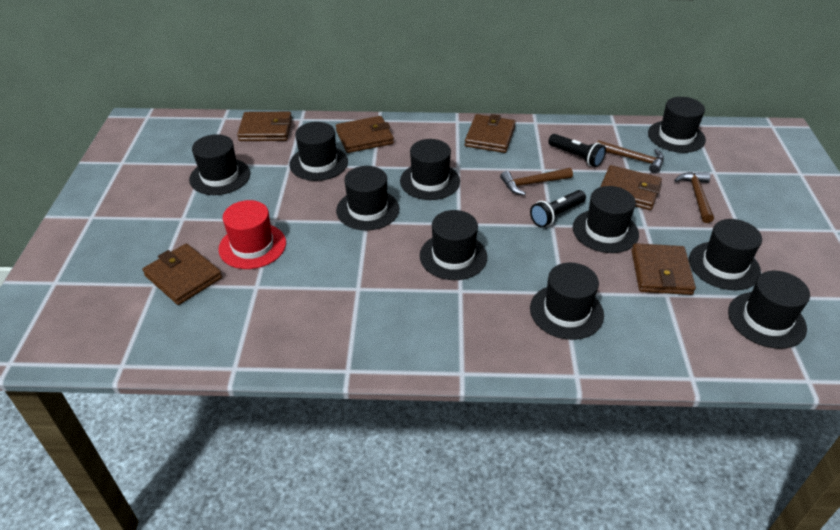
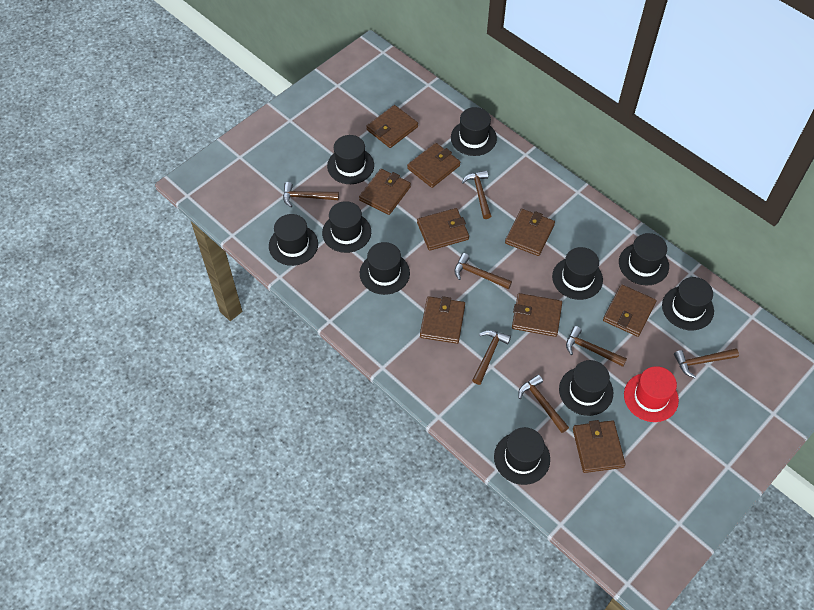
black flashlight: 2 -> 0
brown hammer: 3 -> 7
brown wallet: 6 -> 9

